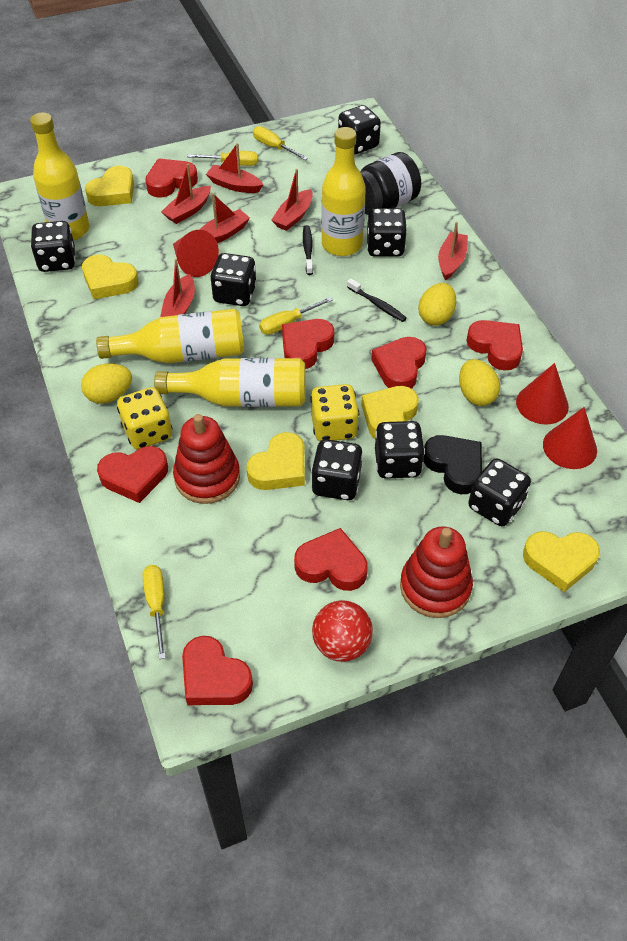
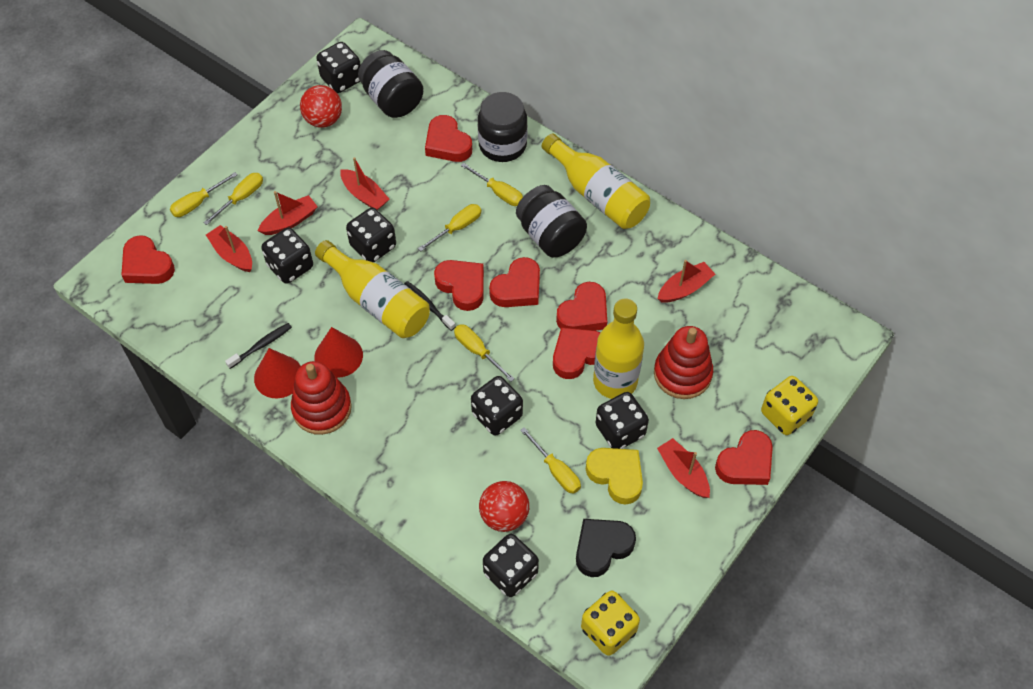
black dice: 7 -> 6
black jar: 1 -> 3
red ball: 1 -> 2
red boat: 6 -> 5
red cone: 3 -> 2
yellow bottle: 4 -> 3
yellow egg: 3 -> 0
yellow heart: 5 -> 1
yellow screwdriver: 4 -> 6

